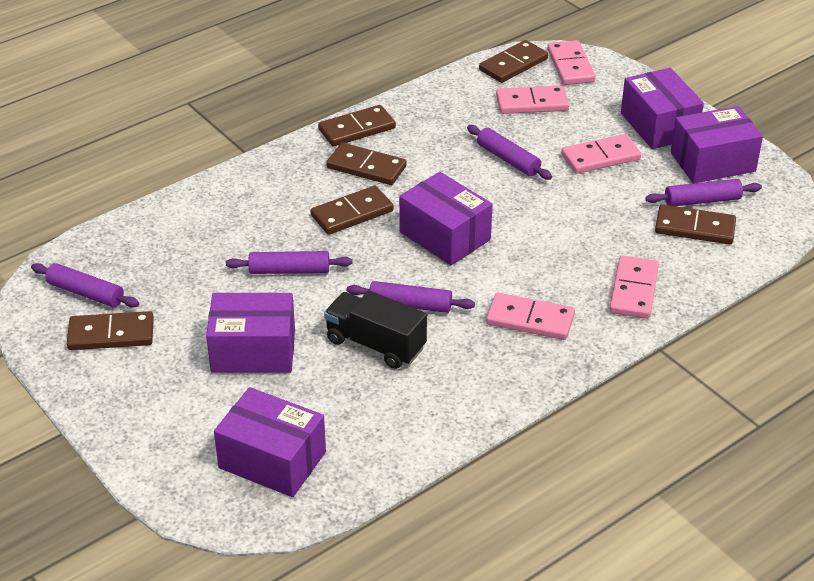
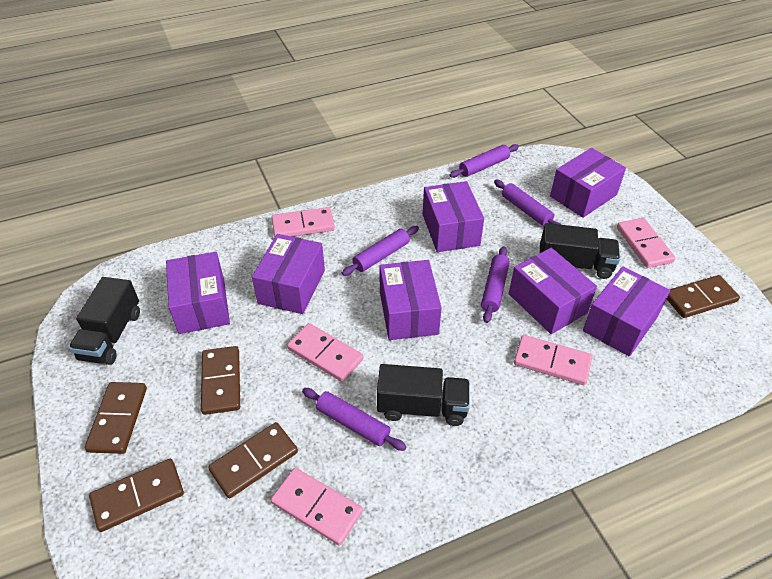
black truck: 1 -> 3
brown domino: 6 -> 5
purple box: 5 -> 7

